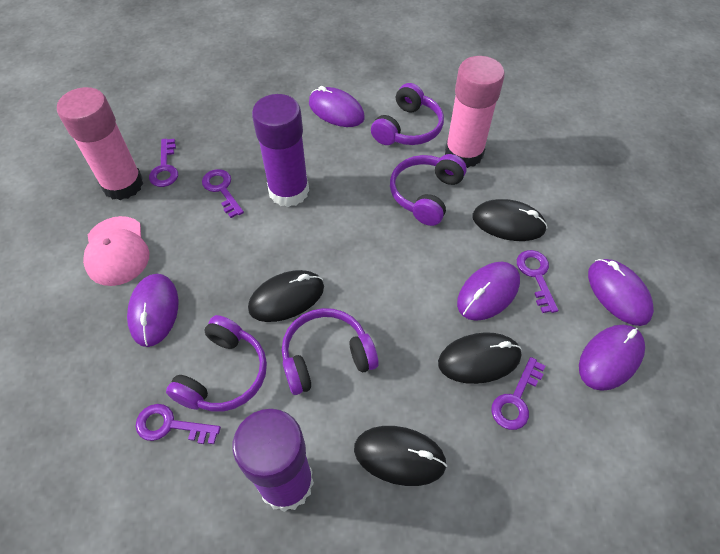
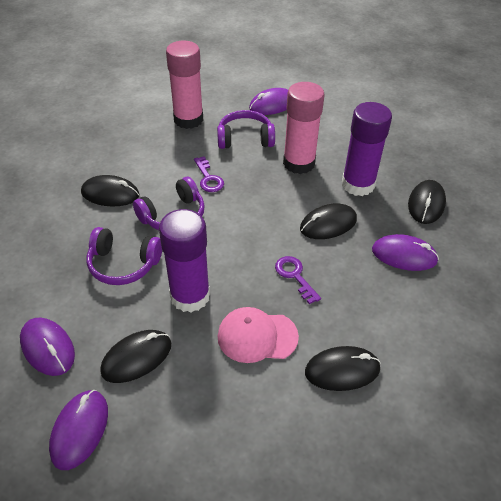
black mouse: 4 -> 5
purple headphones: 4 -> 3
purple key: 5 -> 2
purple mouse: 5 -> 4

